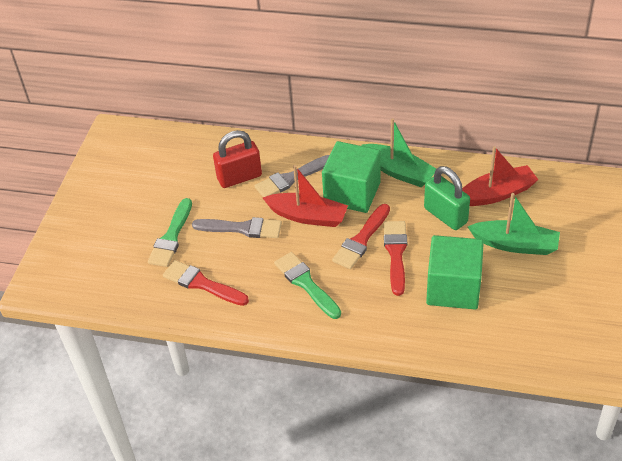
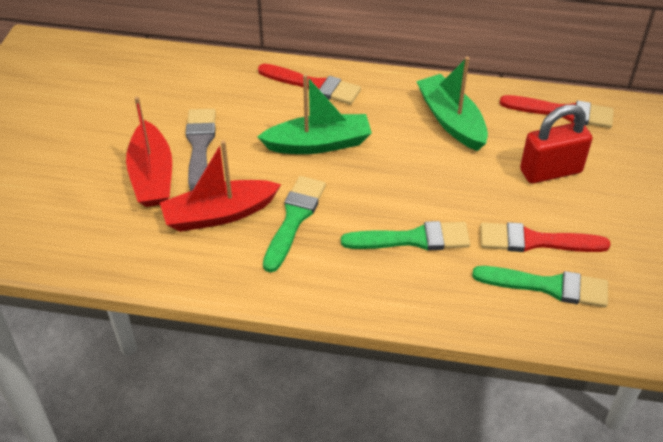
green brush: 2 -> 3
green cube: 2 -> 0
green padlock: 1 -> 0
grey brush: 2 -> 1

